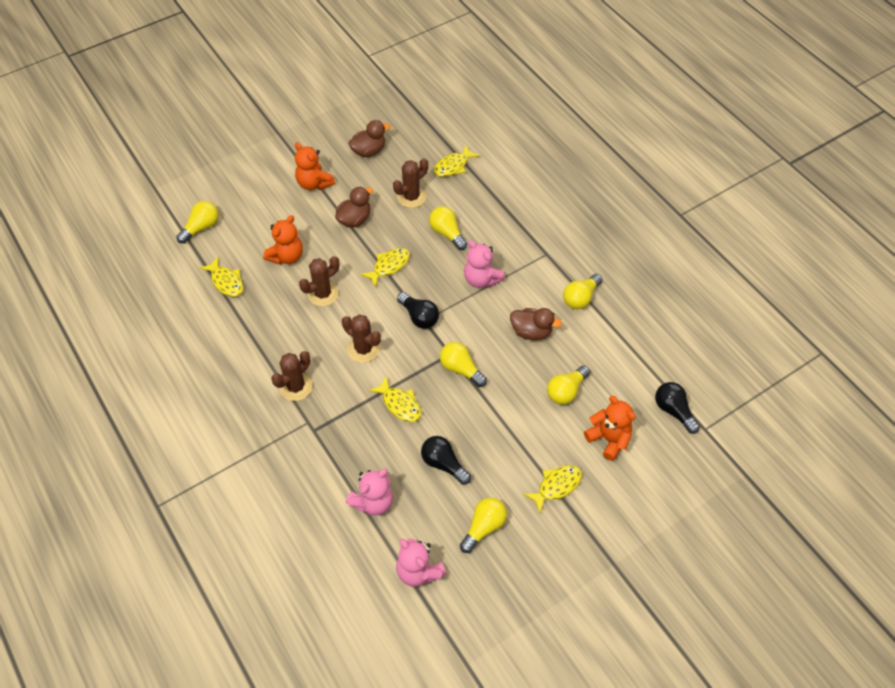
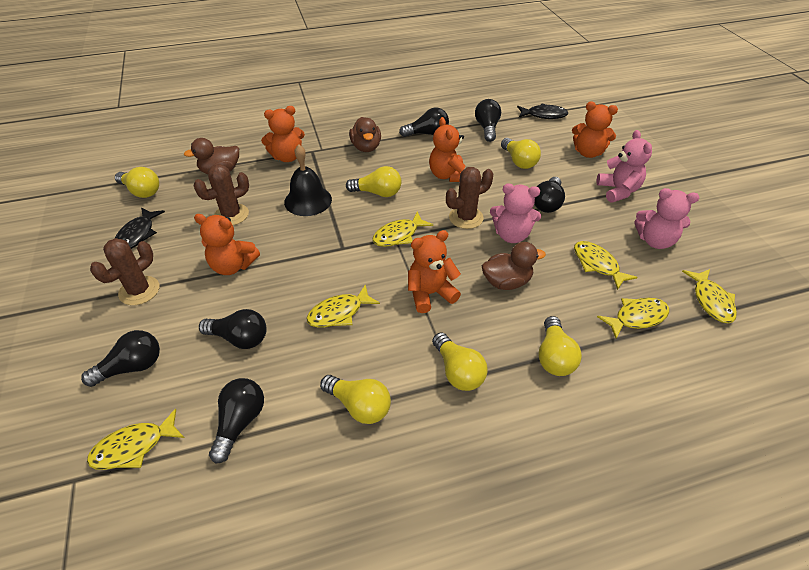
black bell: 0 -> 1
black fish: 0 -> 2
black light bulb: 3 -> 6
brown cactus: 4 -> 3
orange teddy bear: 3 -> 5
yellow fish: 5 -> 6

